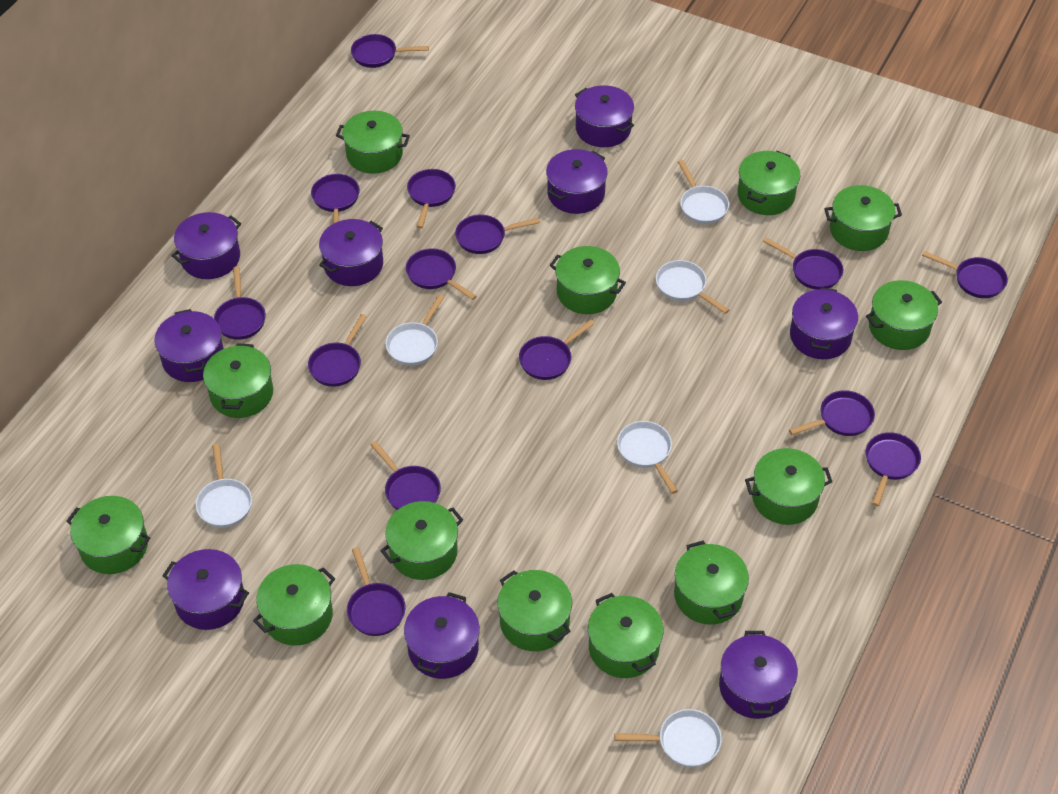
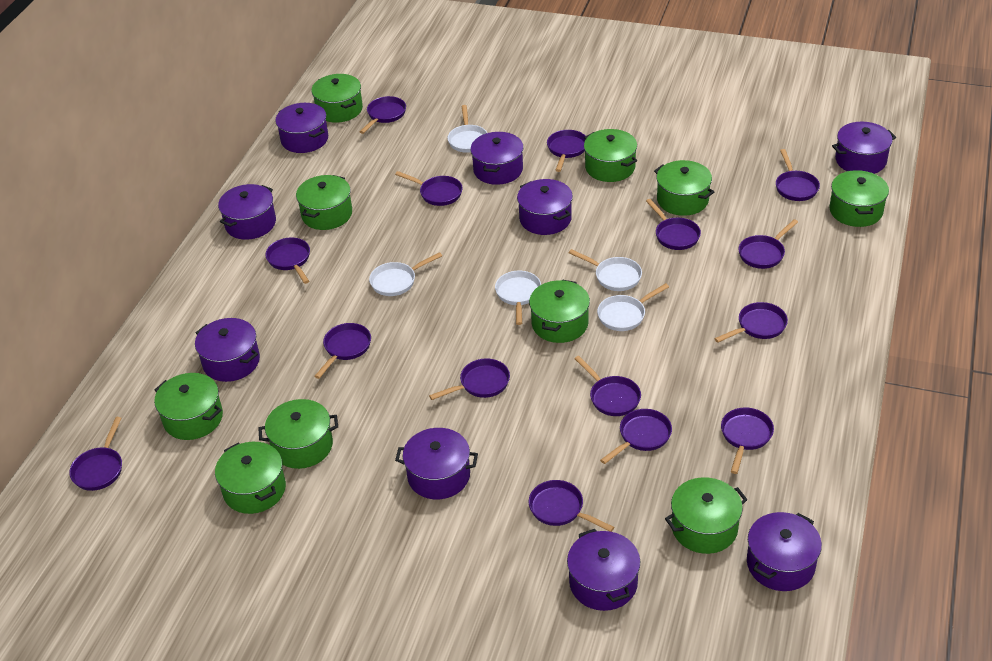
green pot: 13 -> 10
purple pan: 14 -> 15
white pan: 6 -> 5

